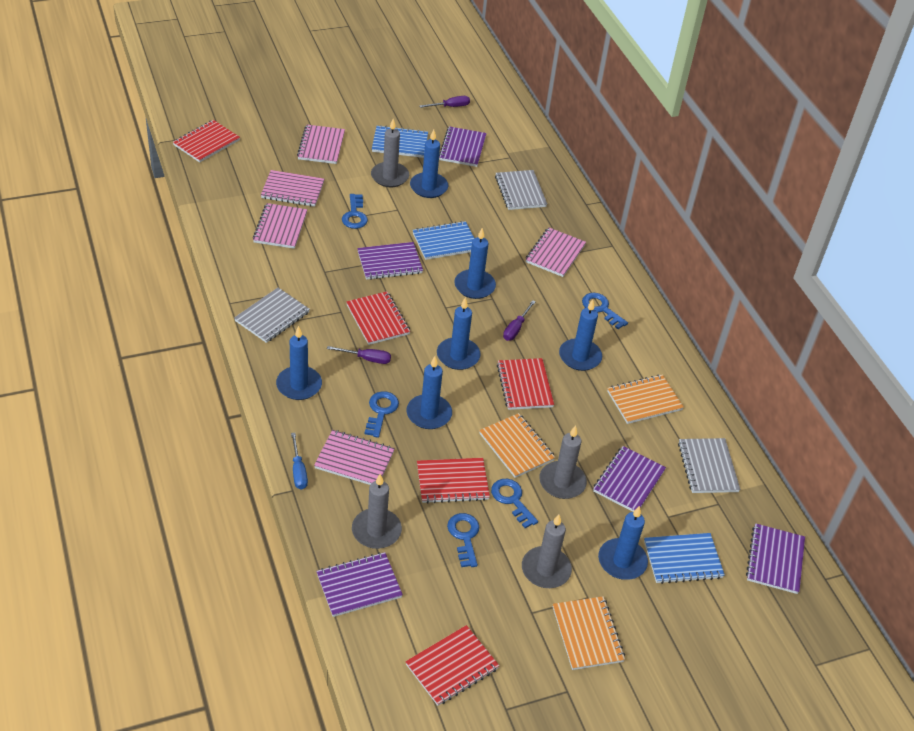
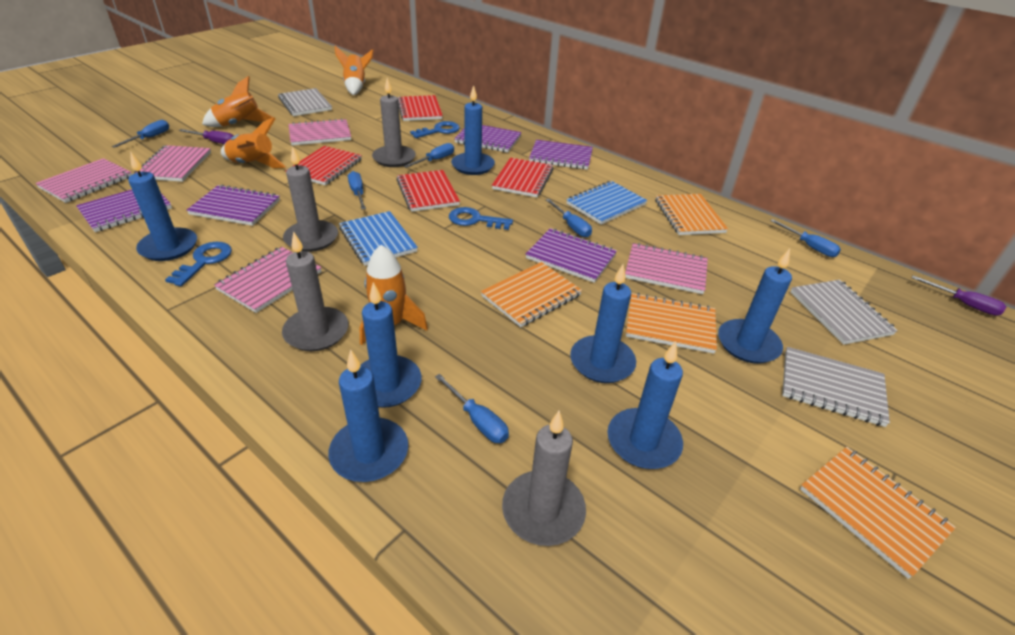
blue key: 5 -> 3
blue notebook: 3 -> 2
blue screwdriver: 1 -> 6
orange notebook: 3 -> 4
orange rocket: 0 -> 4
purple screwdriver: 3 -> 2
red notebook: 5 -> 4

